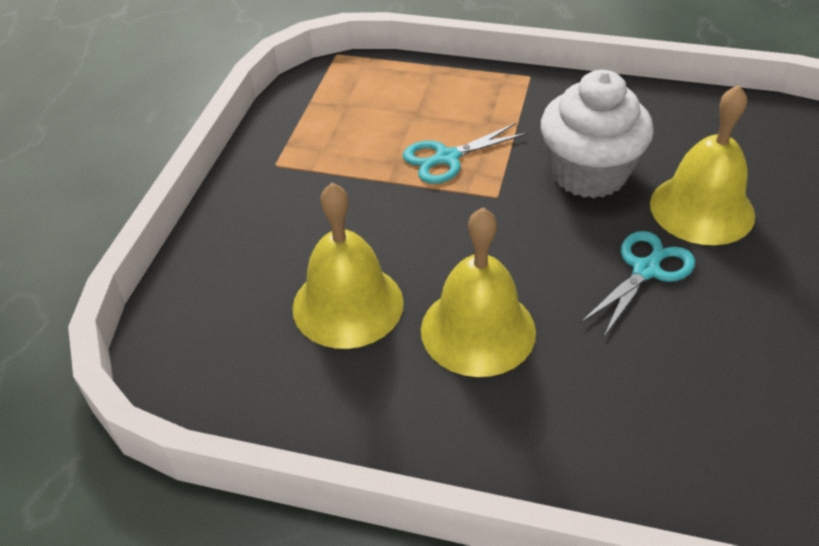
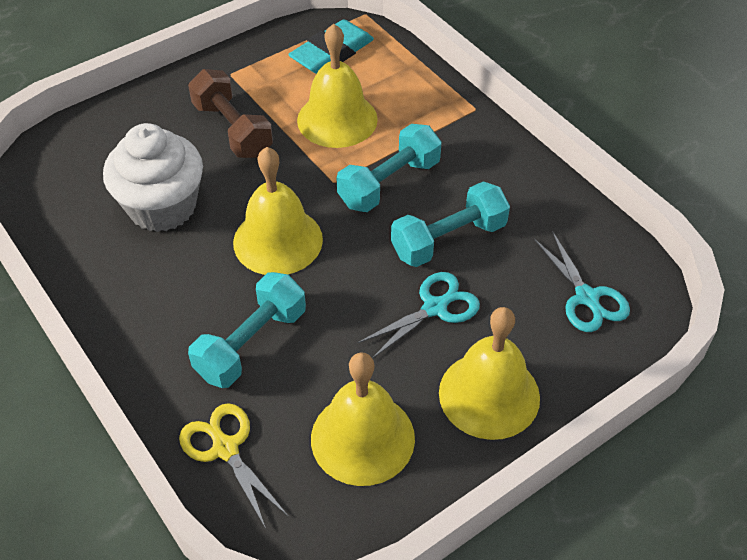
brown dumbbell: 0 -> 1
turquoise dumbbell: 0 -> 3
turquoise eraser: 0 -> 1
yellow bell: 3 -> 4
yellow scissors: 0 -> 1

